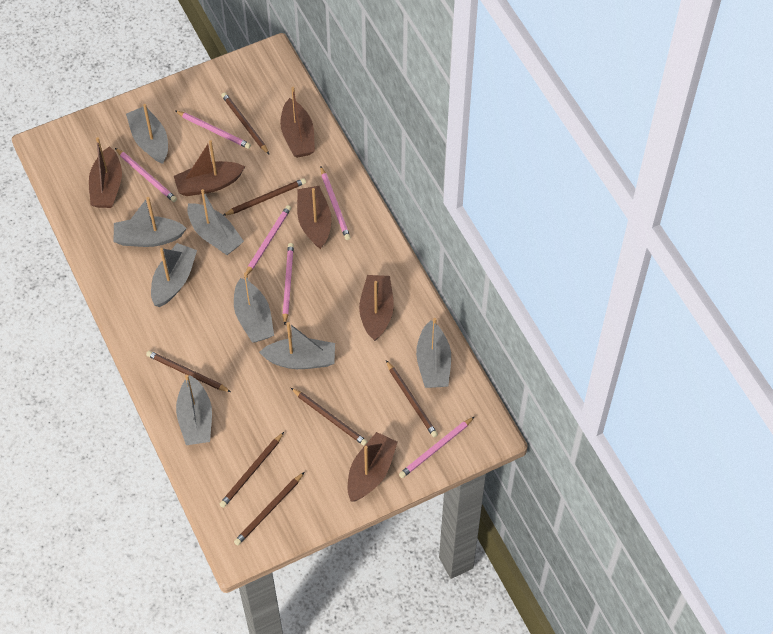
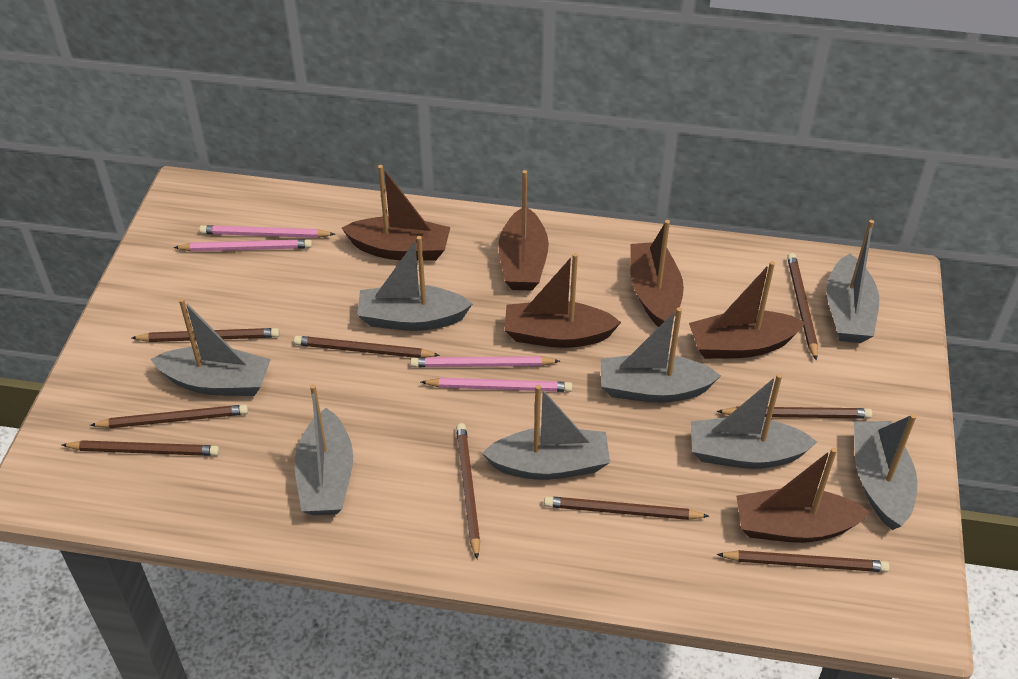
brown pencil: 7 -> 9
pink pencil: 6 -> 4

